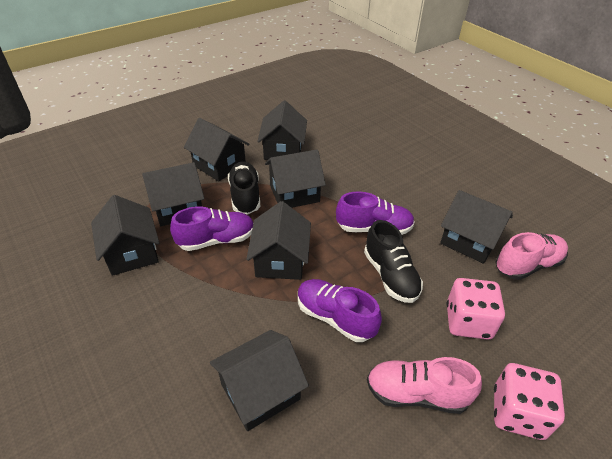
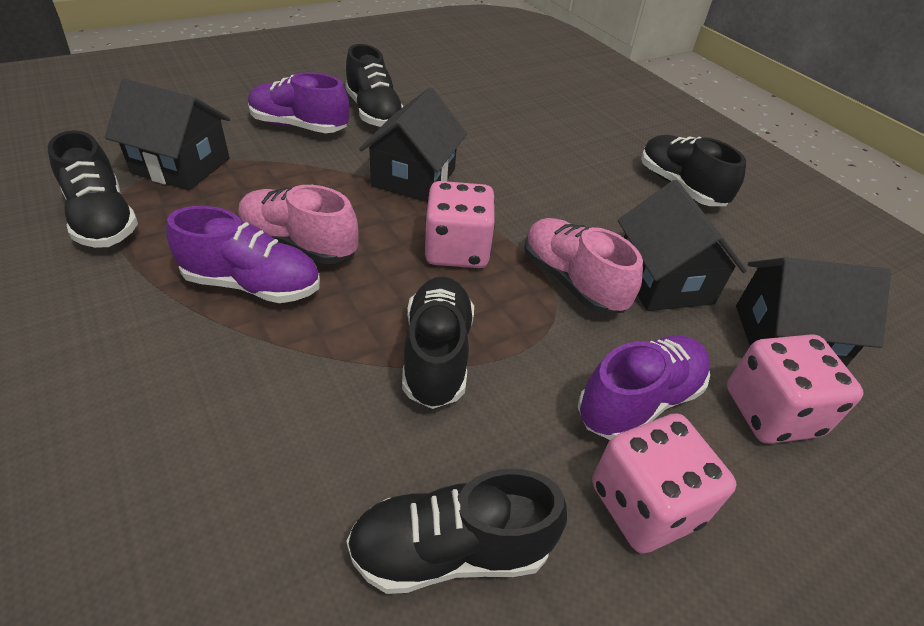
black house: 8 -> 4
black shoe: 2 -> 5
pink dice: 2 -> 3

